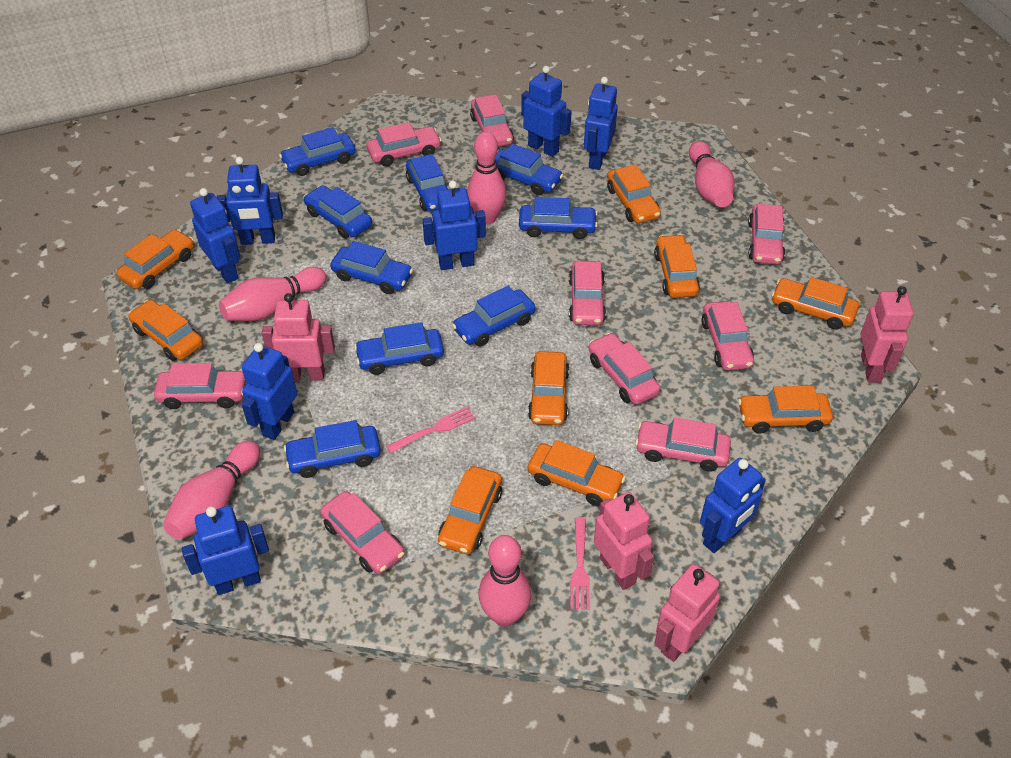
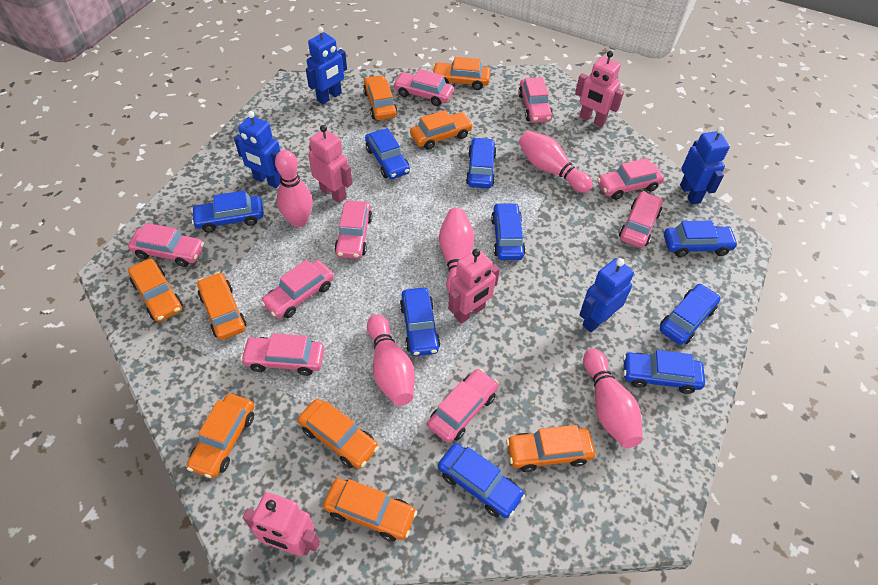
blue robot: 8 -> 4
pink fork: 2 -> 0

